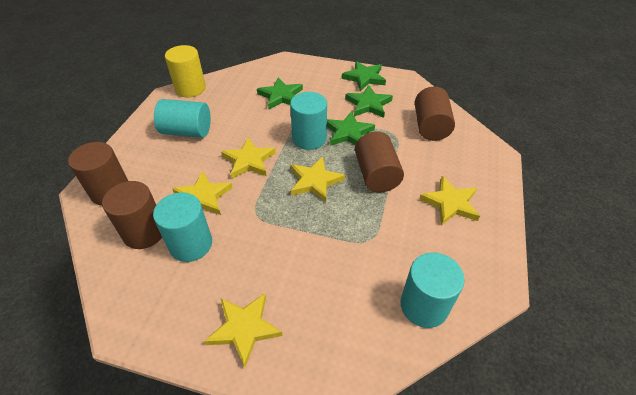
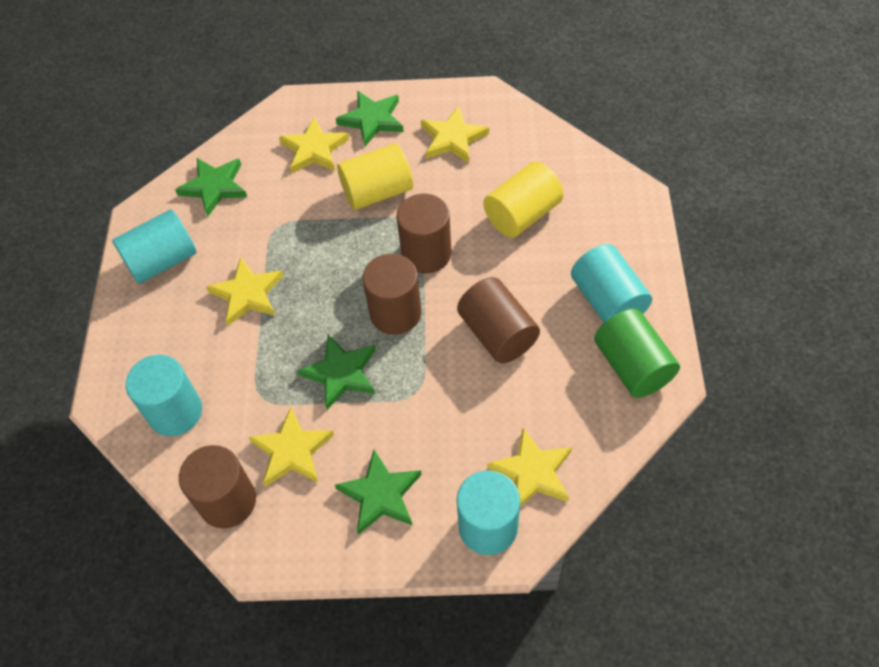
green cylinder: 0 -> 1
yellow cylinder: 1 -> 2

